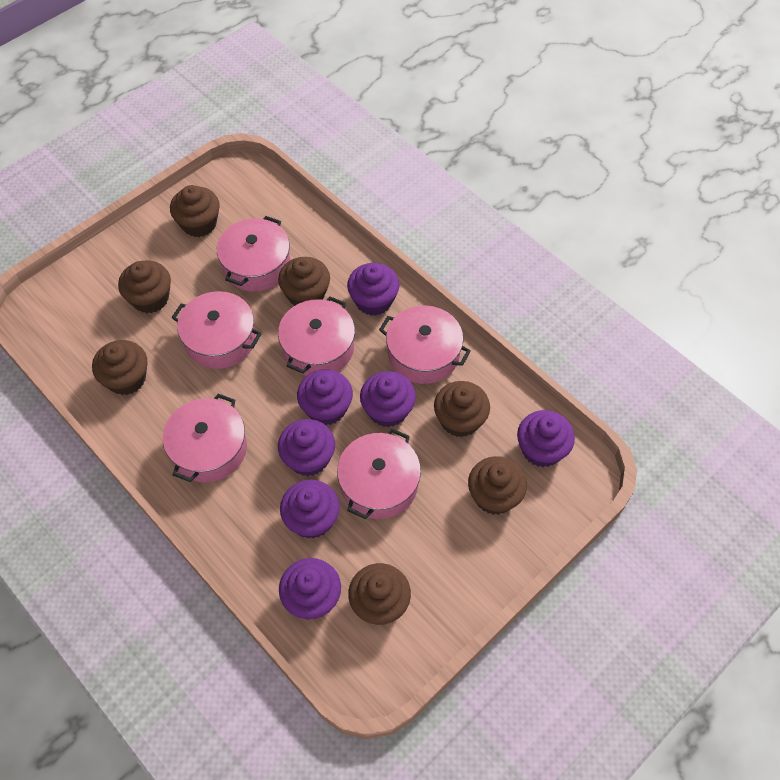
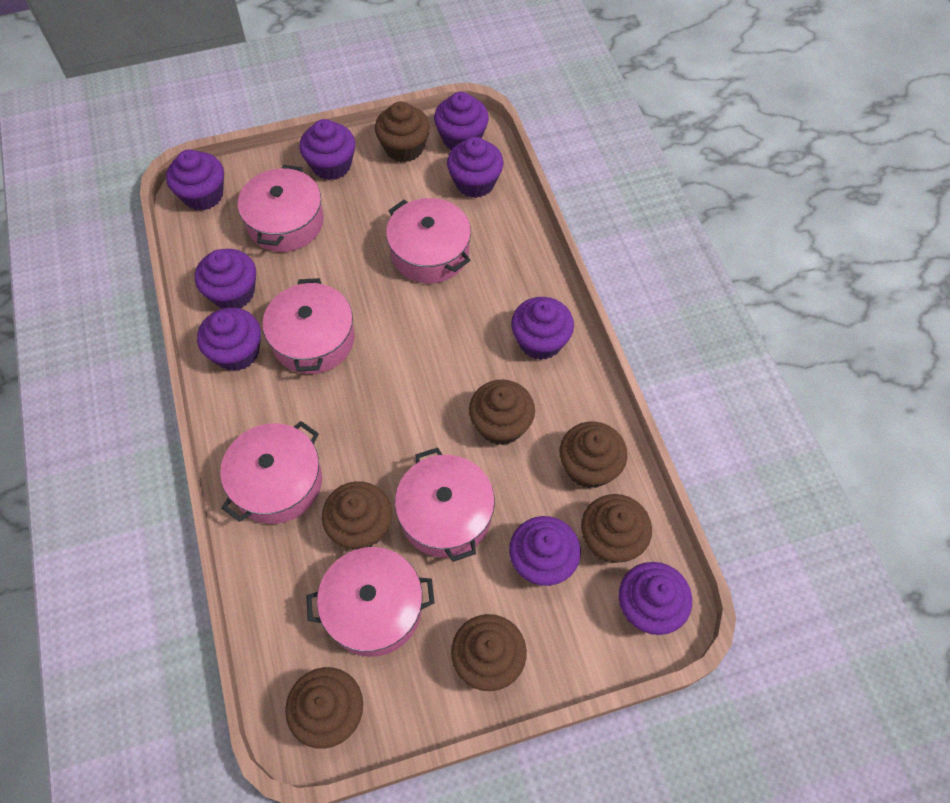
purple cupcake: 7 -> 9

